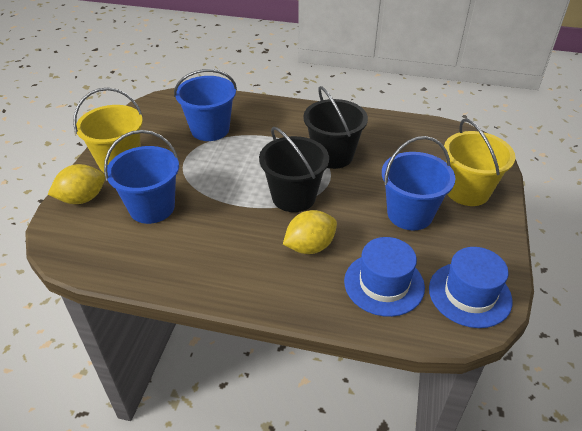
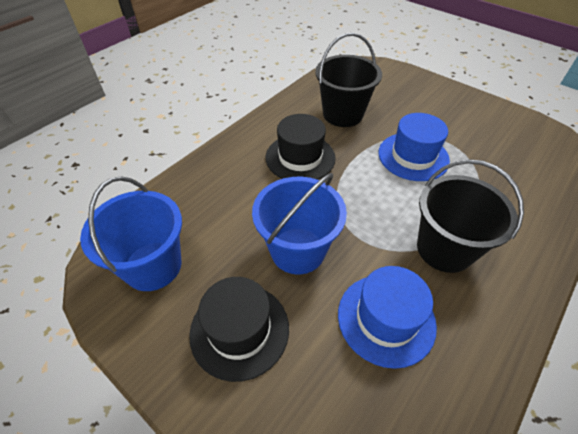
black hat: 0 -> 2
blue bucket: 3 -> 2
yellow bucket: 2 -> 0
yellow lemon: 2 -> 0

